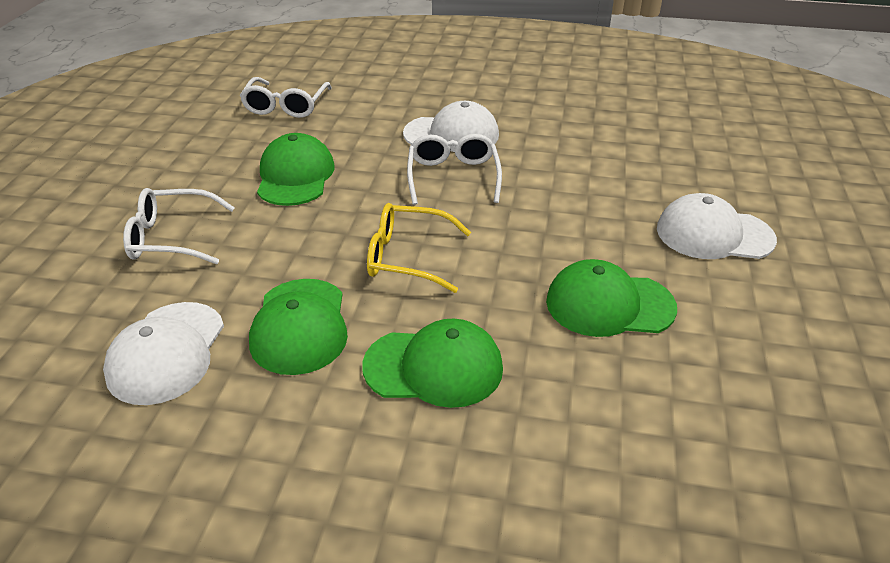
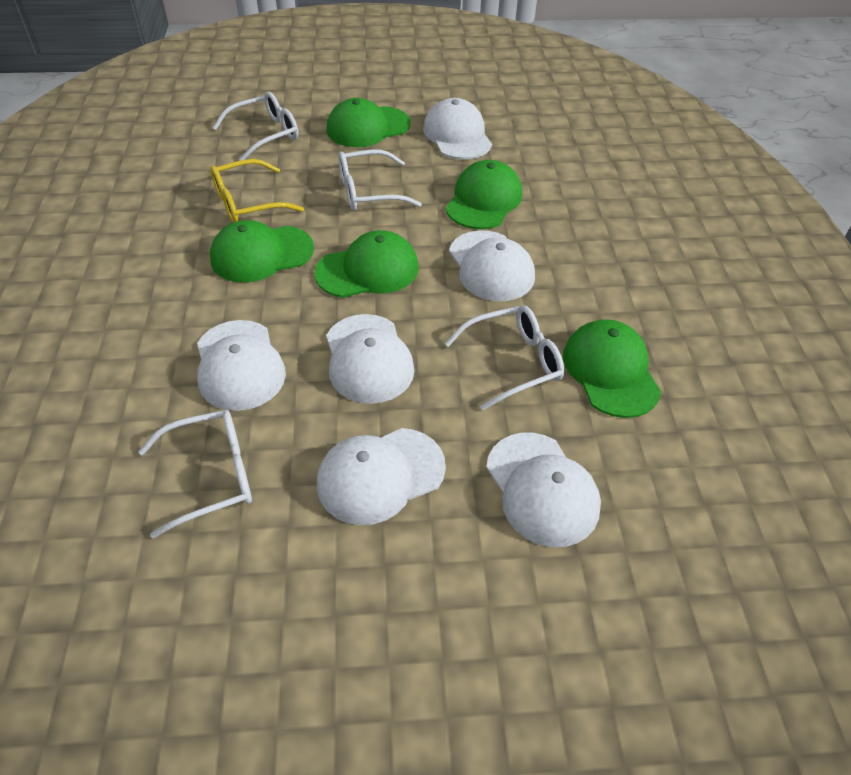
green cap: 4 -> 5
white cap: 3 -> 6
white glasses: 3 -> 4

